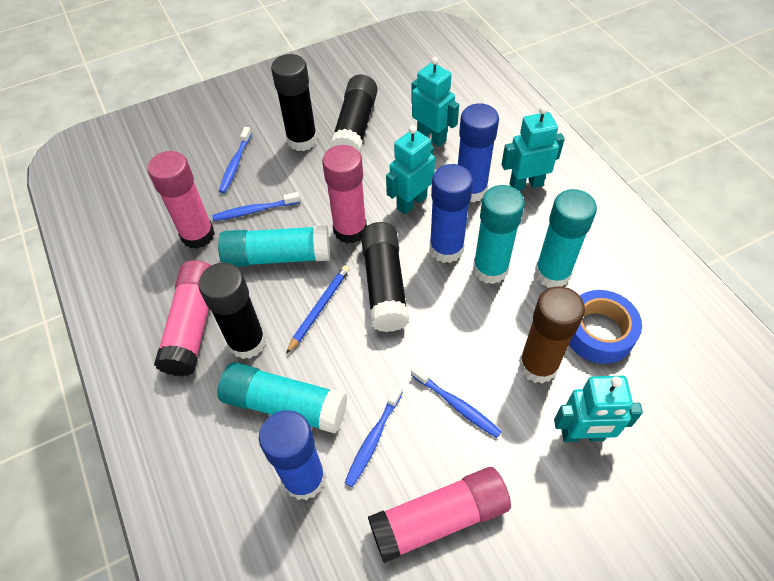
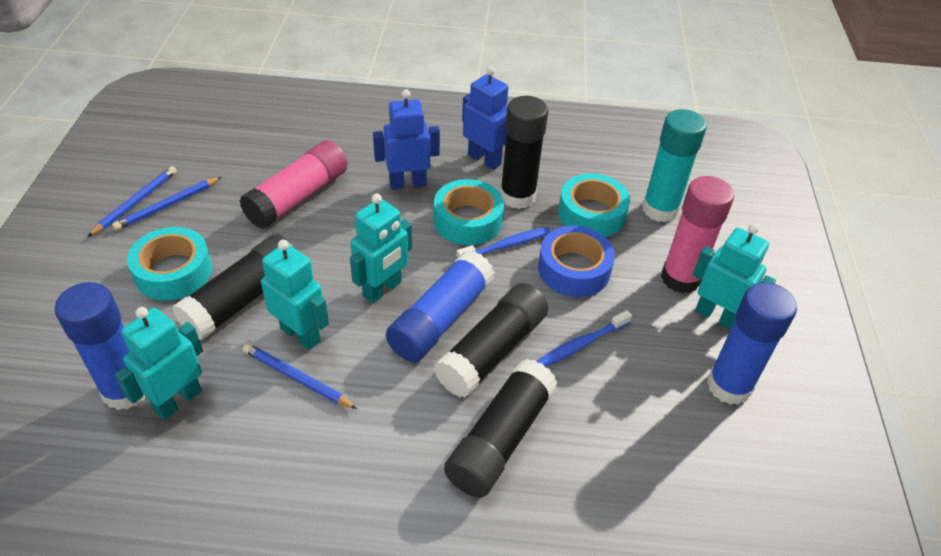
blue pencil: 1 -> 3
blue robot: 0 -> 2
blue toothbrush: 4 -> 2
brown glue stick: 1 -> 0
pink glue stick: 4 -> 2
turquoise glue stick: 4 -> 1
turquoise tape: 0 -> 3

